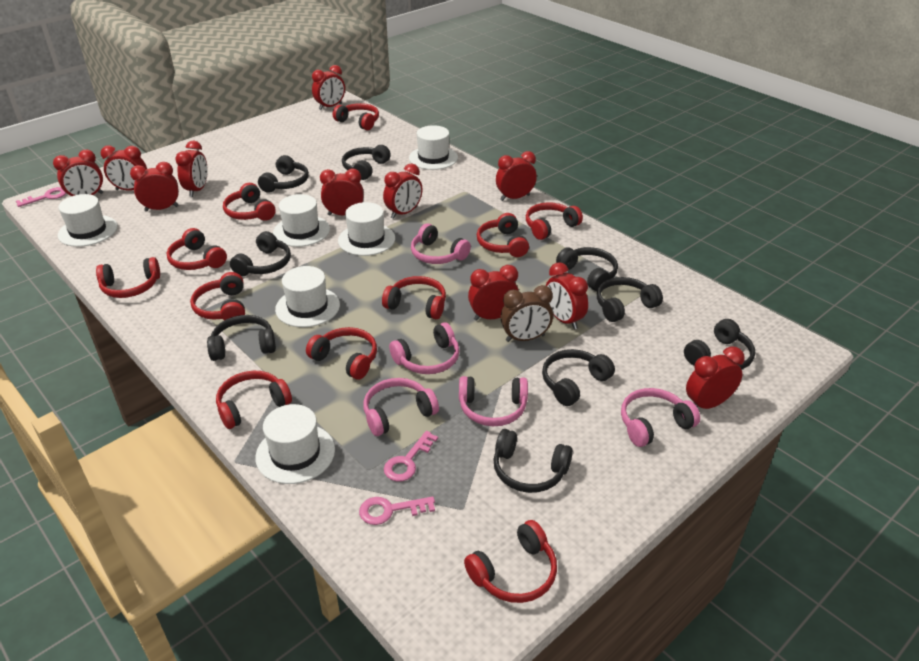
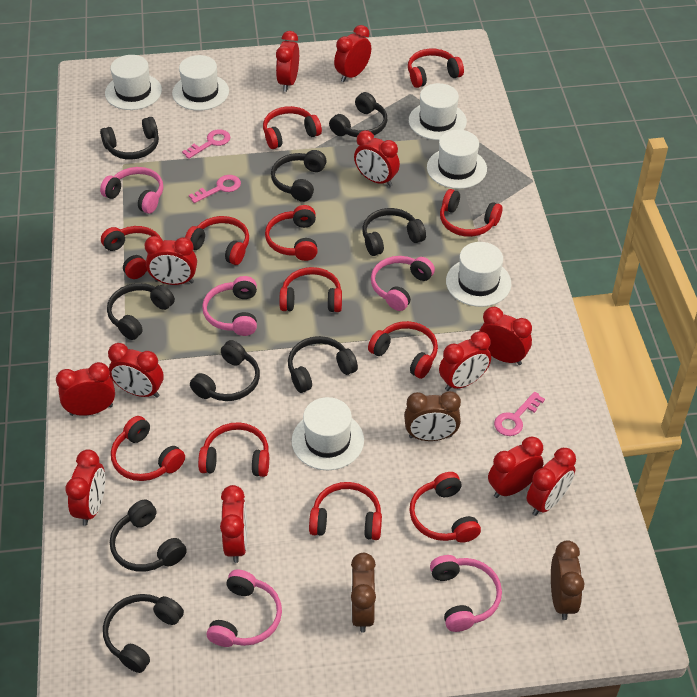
brown clock: 1 -> 3
red clock: 11 -> 12
red headphones: 11 -> 12

